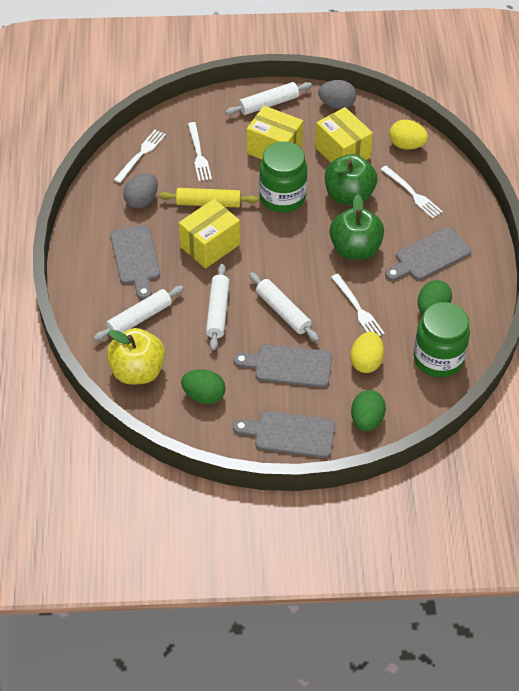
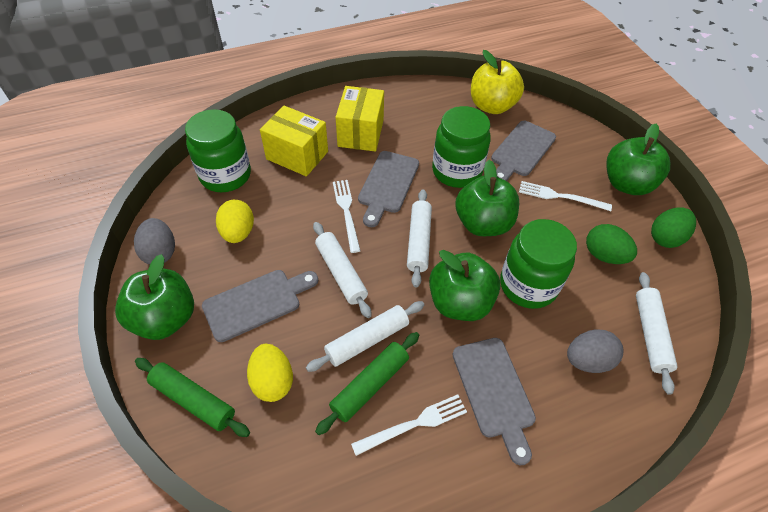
green apple: 2 -> 4
green egg: 3 -> 2
green jar: 2 -> 3
green rolling pin: 0 -> 2
white fork: 4 -> 3
yellow box: 3 -> 2
yellow rolling pin: 1 -> 0

